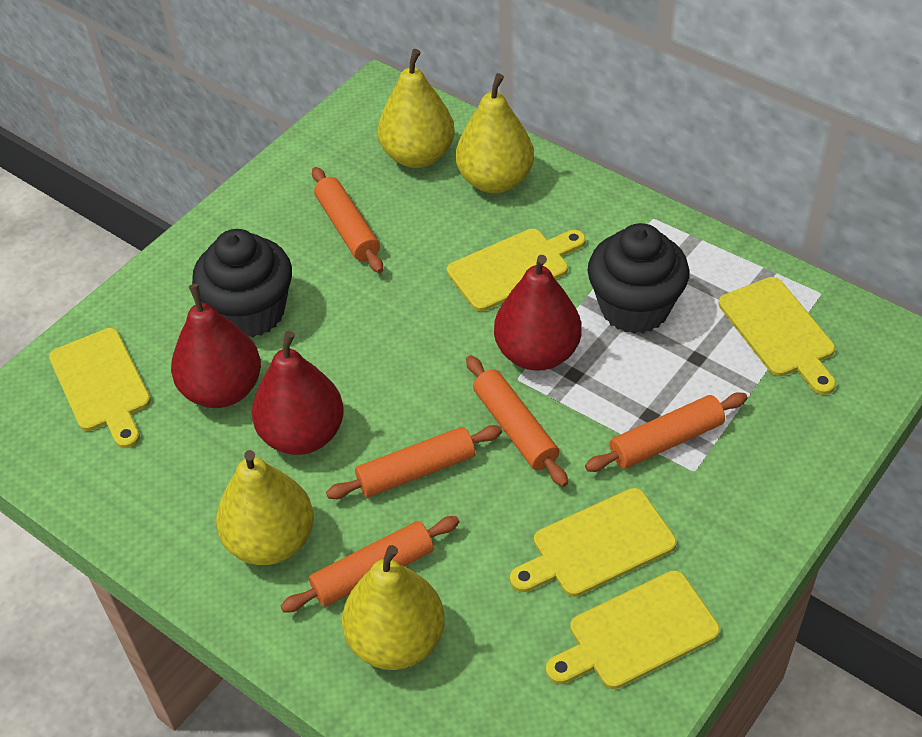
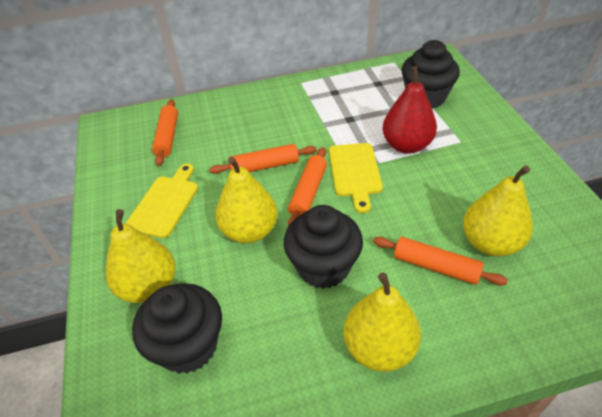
black cupcake: 2 -> 3
orange rolling pin: 5 -> 4
red pear: 3 -> 1
yellow cutting board: 5 -> 2

